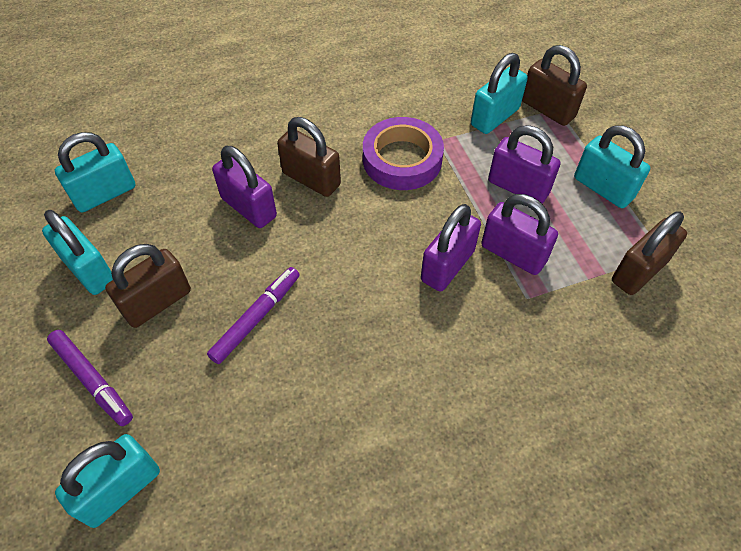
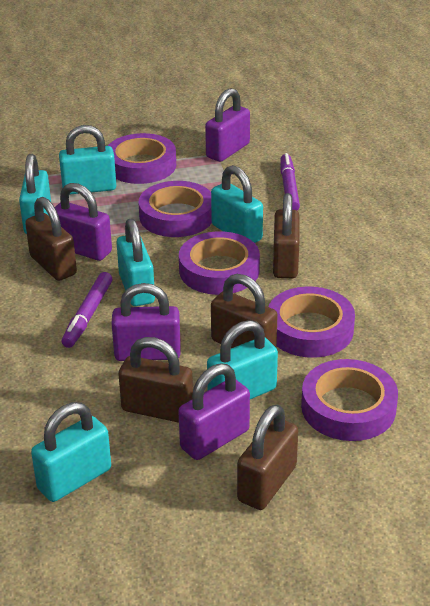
brown padlock: 4 -> 5
purple tape: 1 -> 5
turquoise padlock: 5 -> 6

